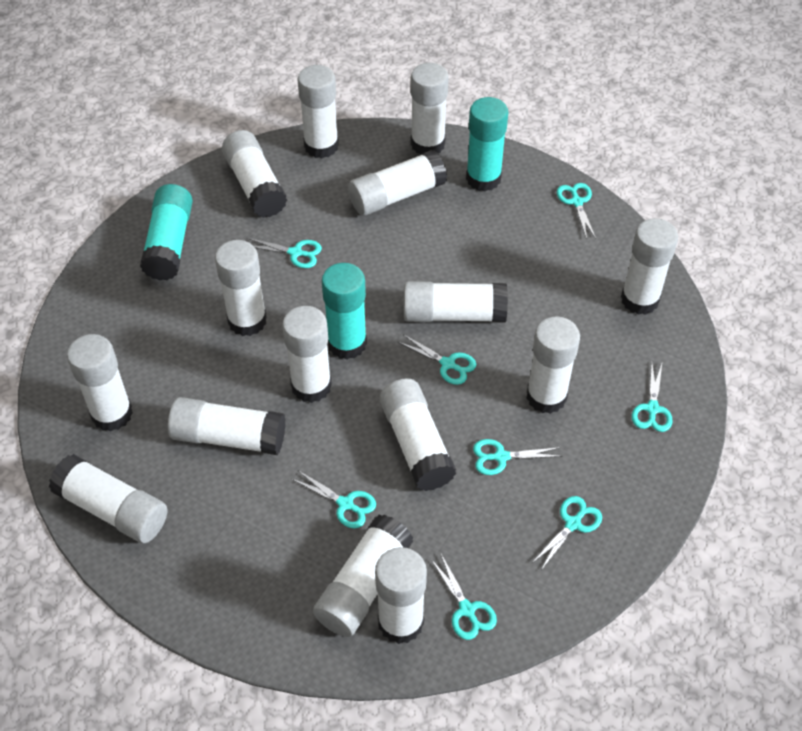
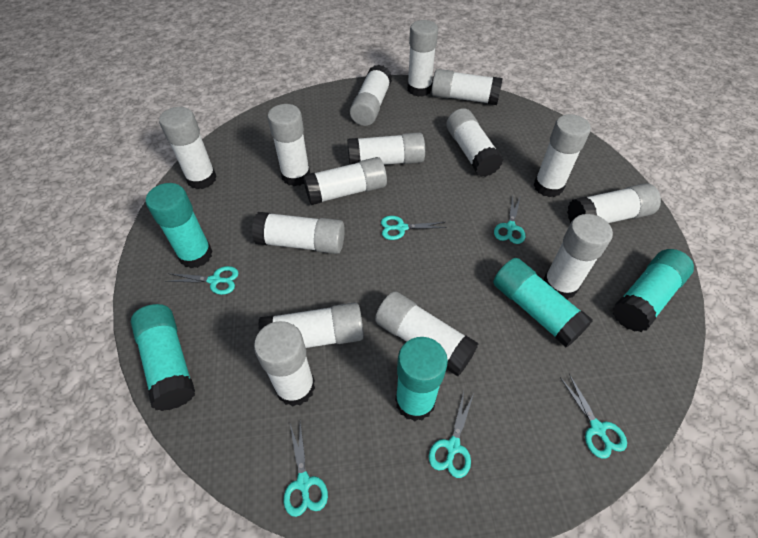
turquoise glue stick: 3 -> 5
turquoise scissors: 8 -> 6

